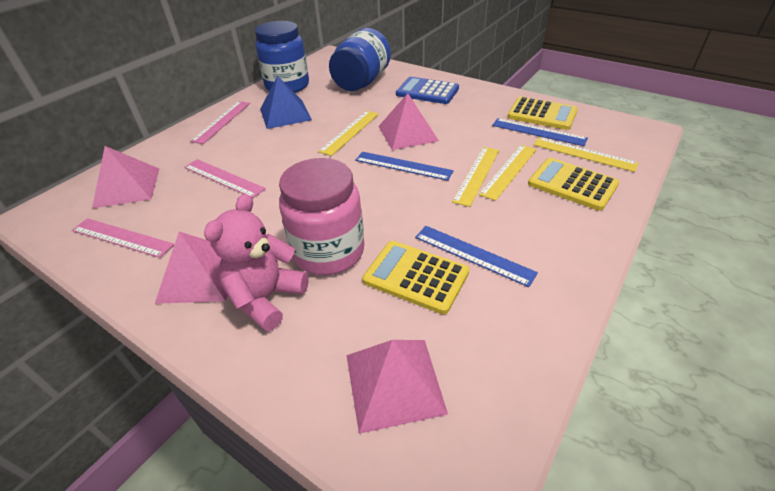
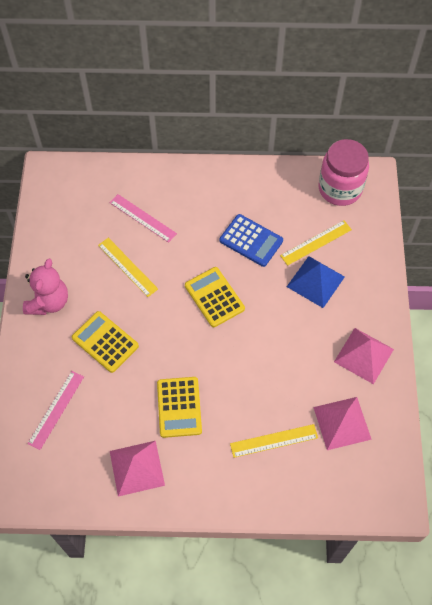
blue jar: 2 -> 0
blue ruler: 3 -> 0
pink pyramid: 4 -> 3
pink ruler: 3 -> 2
yellow ruler: 4 -> 3

